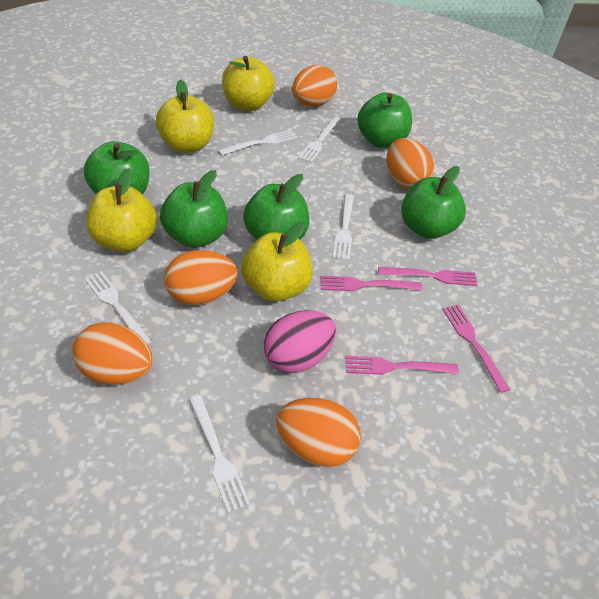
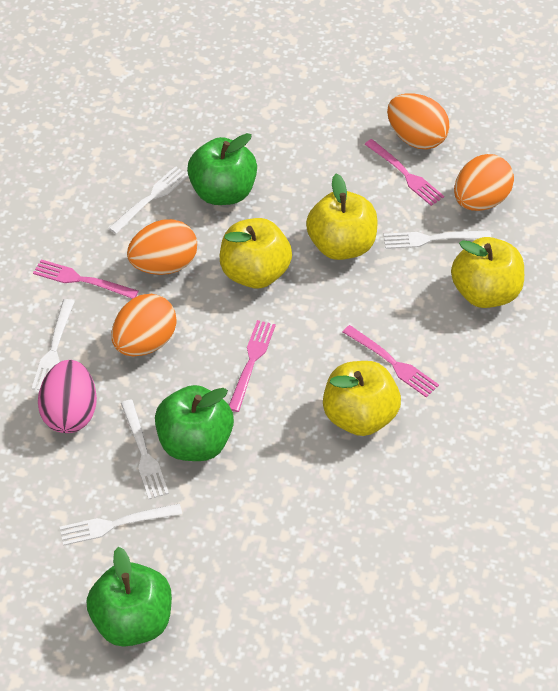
green apple: 5 -> 3
orange egg: 5 -> 4

